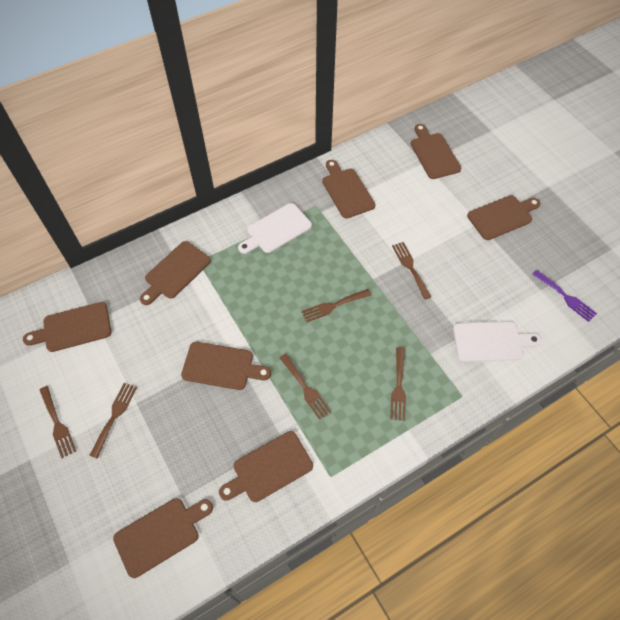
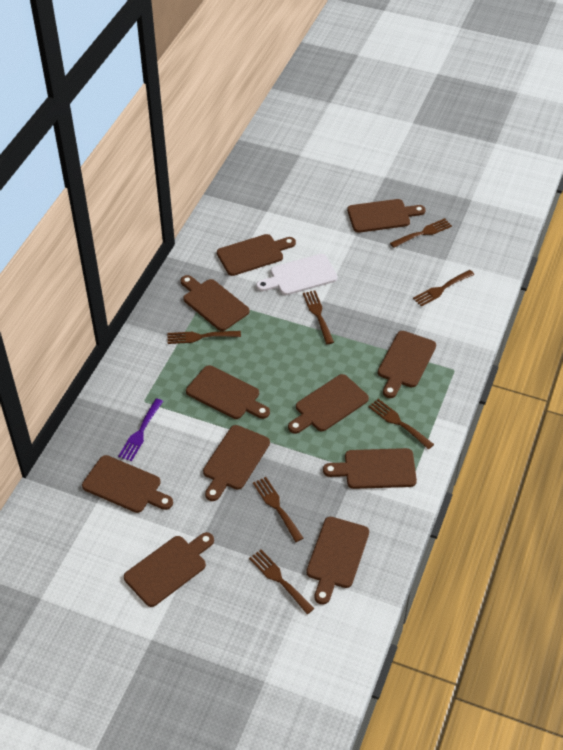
brown cutting board: 8 -> 11
brown fork: 6 -> 7
white cutting board: 2 -> 1

